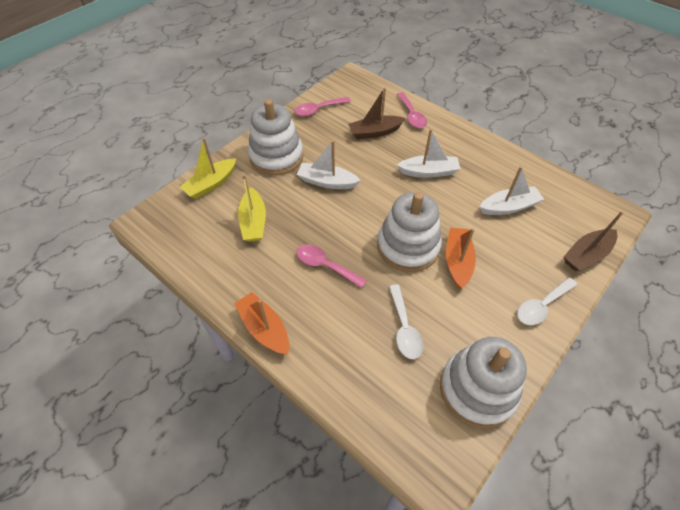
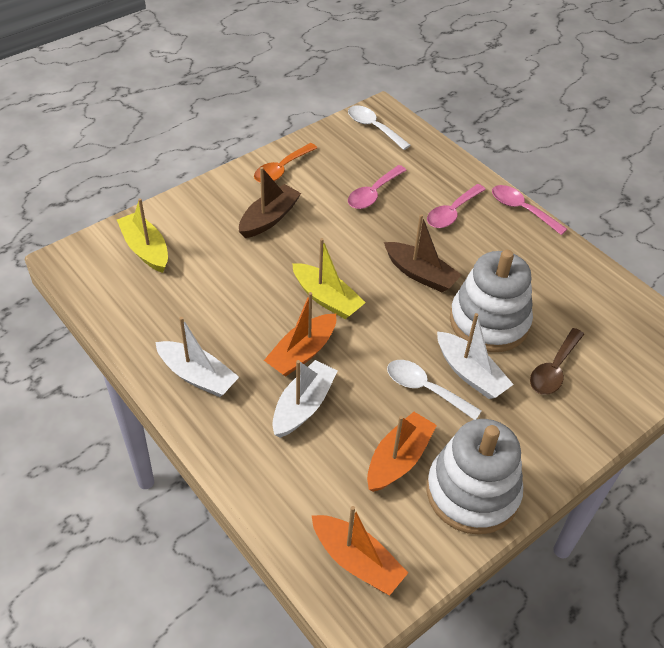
brown spoon: 0 -> 1
orange boat: 2 -> 3
orange spoon: 0 -> 1
white stacking toy: 3 -> 2

